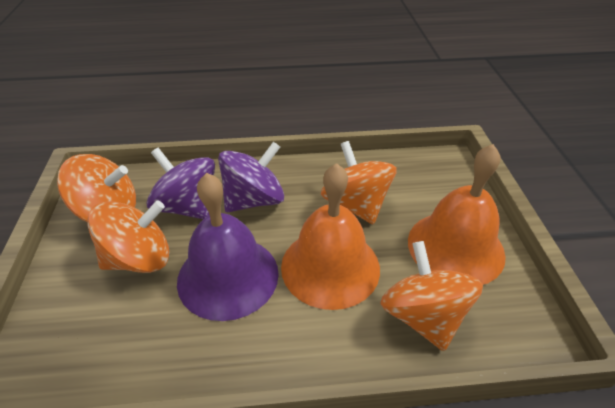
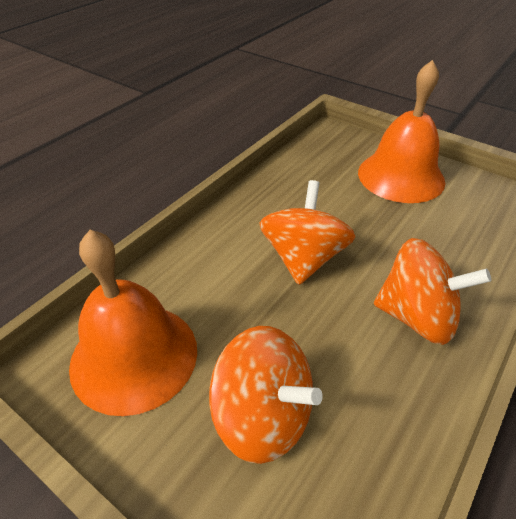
orange spinning top: 4 -> 3
purple bell: 1 -> 0
purple spinning top: 2 -> 0

